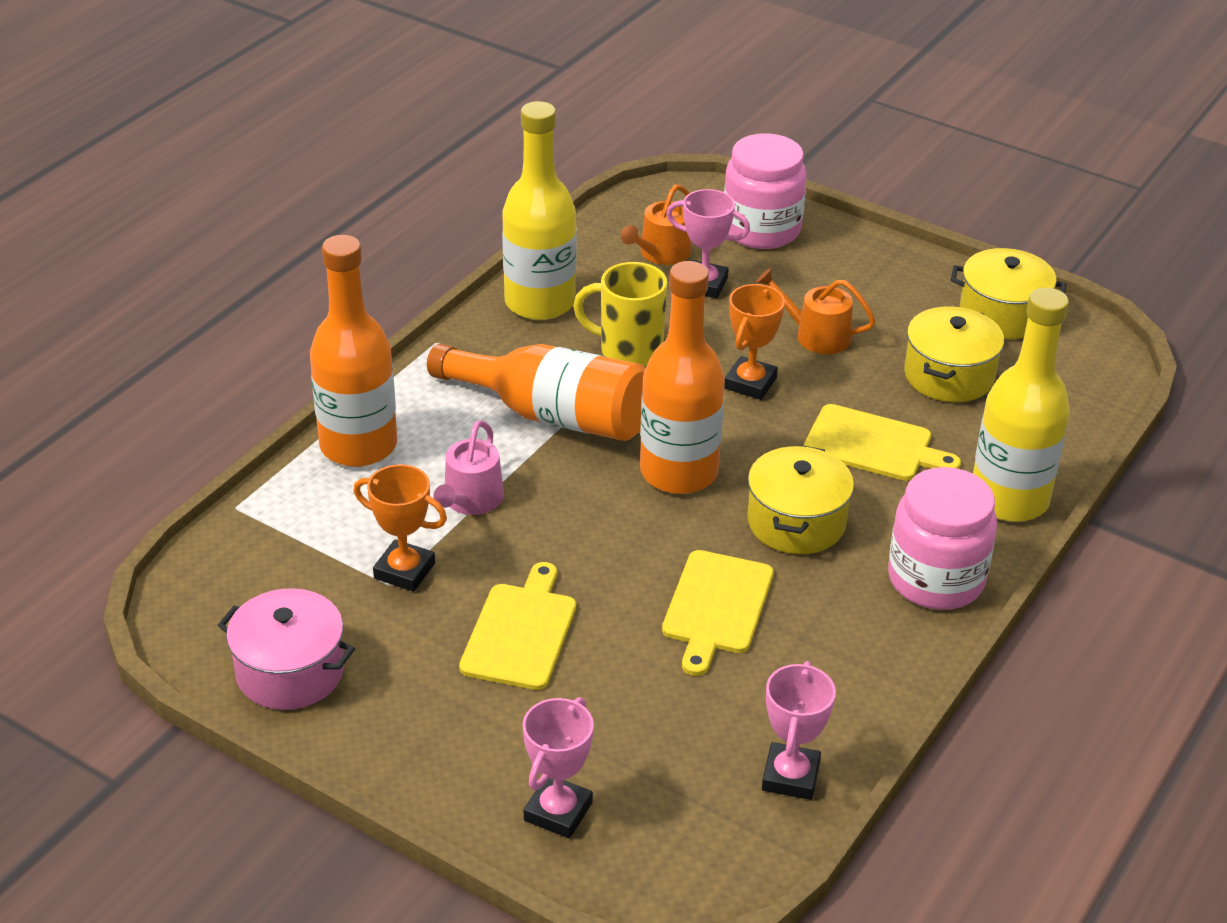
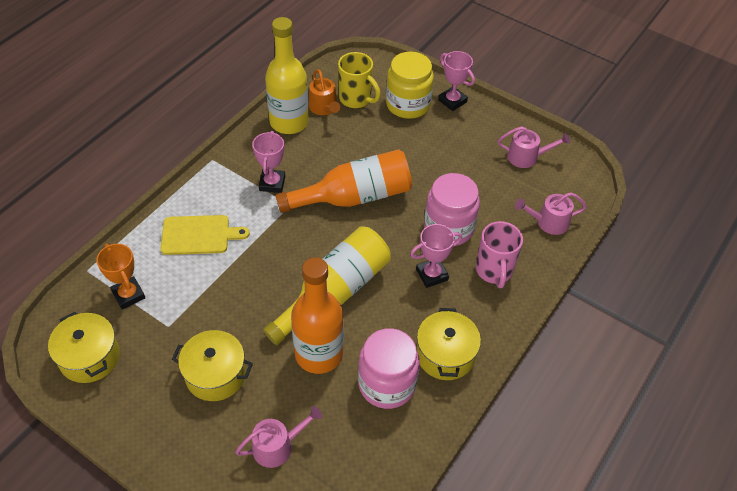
orange bottle: 3 -> 2
orange trophy: 2 -> 1
orange watering can: 2 -> 1
pink mug: 0 -> 1
pink pot: 1 -> 0
pink watering can: 1 -> 3
yellow cutting board: 3 -> 1
yellow jar: 0 -> 1

